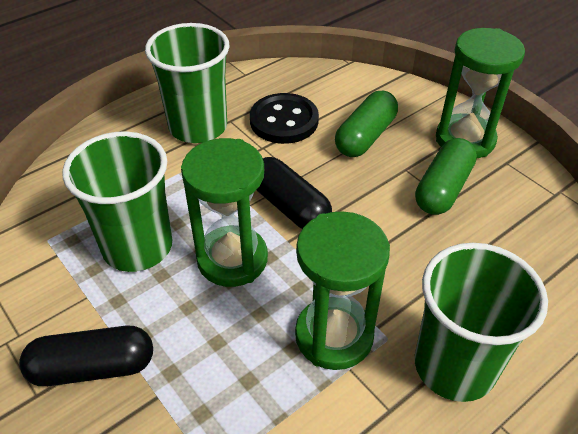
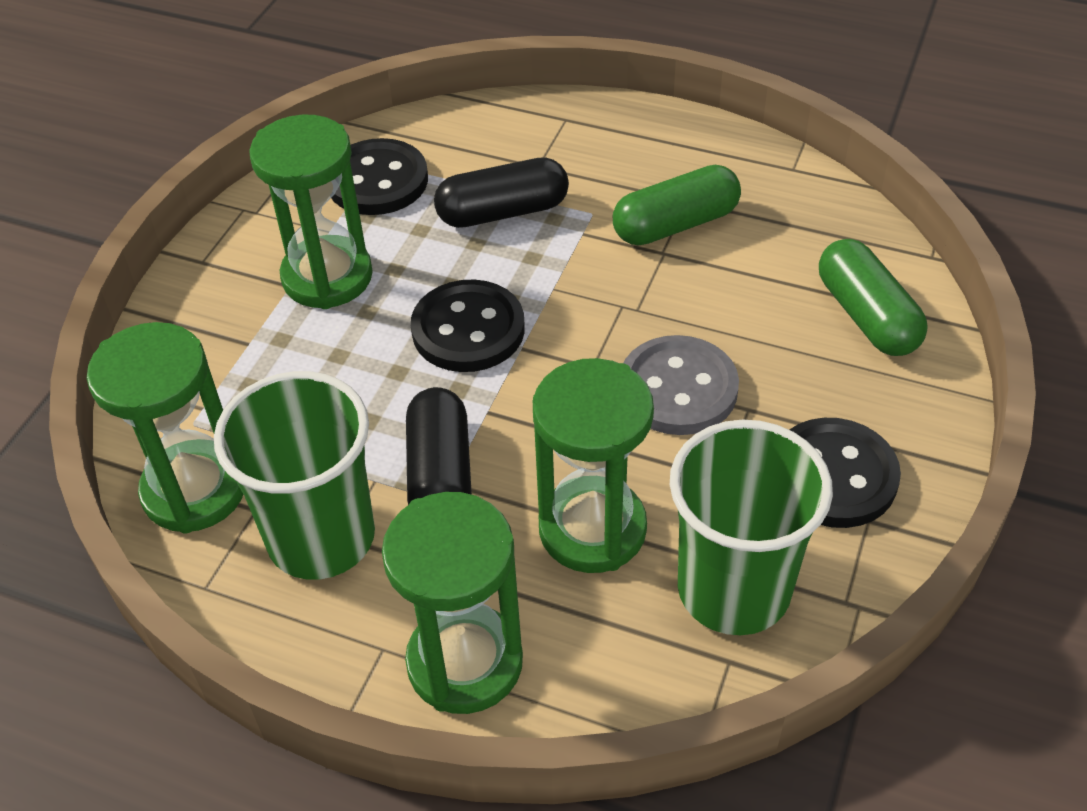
black button: 1 -> 3
green cup: 3 -> 2
green hourglass: 3 -> 4
grey button: 0 -> 1

